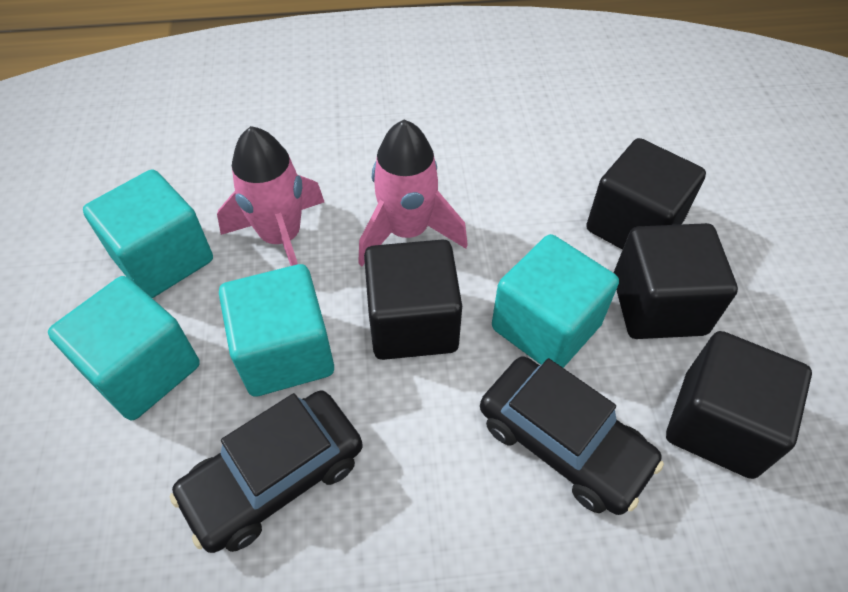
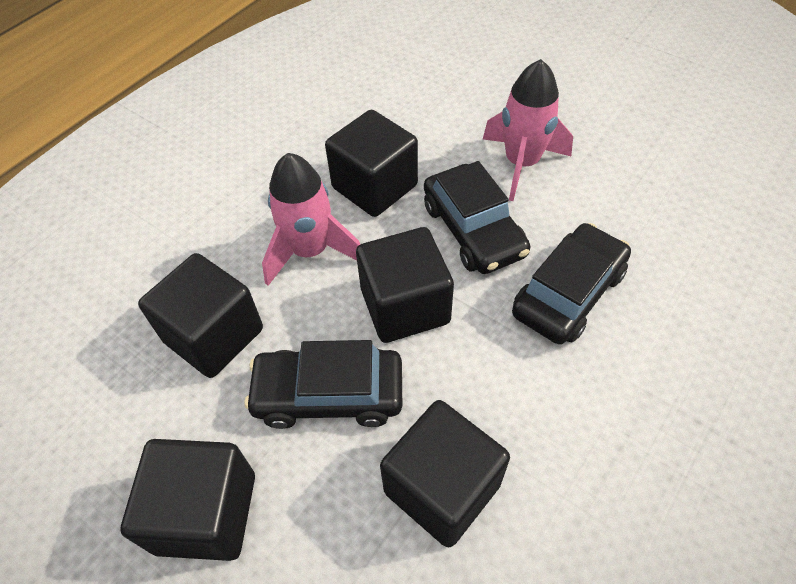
black car: 2 -> 3
black cube: 4 -> 5
turquoise cube: 4 -> 0

